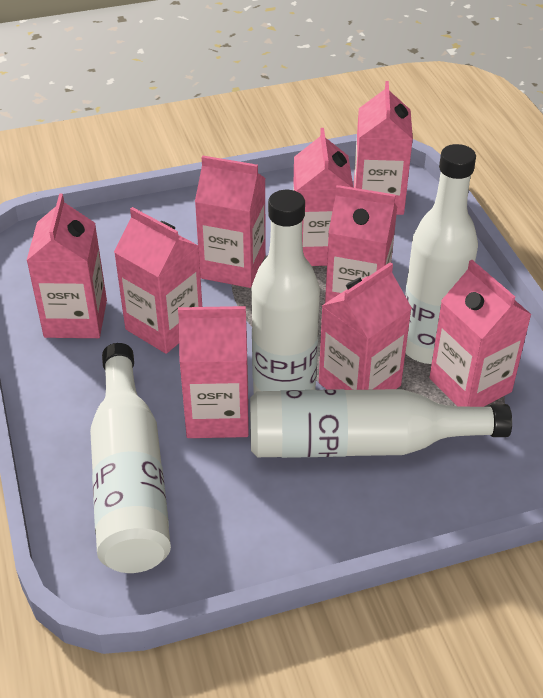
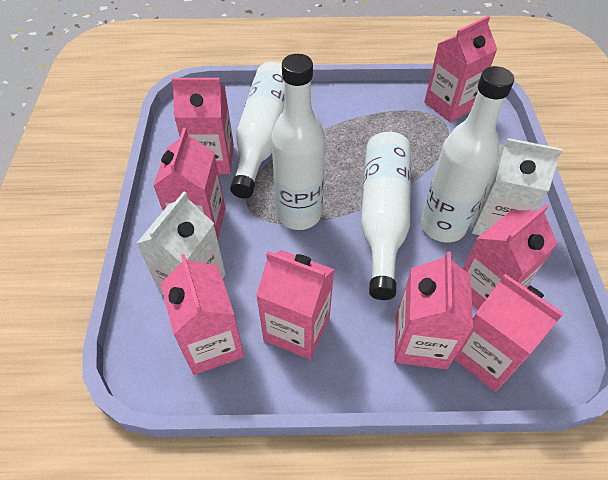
pink carton: 9 -> 8
white carton: 0 -> 2

